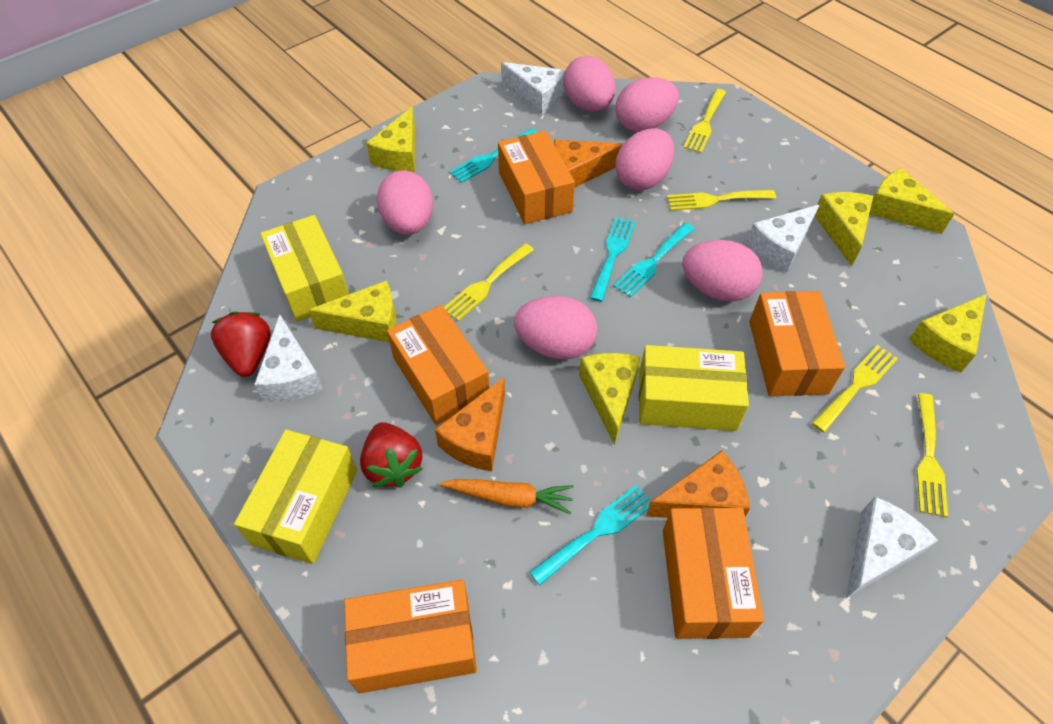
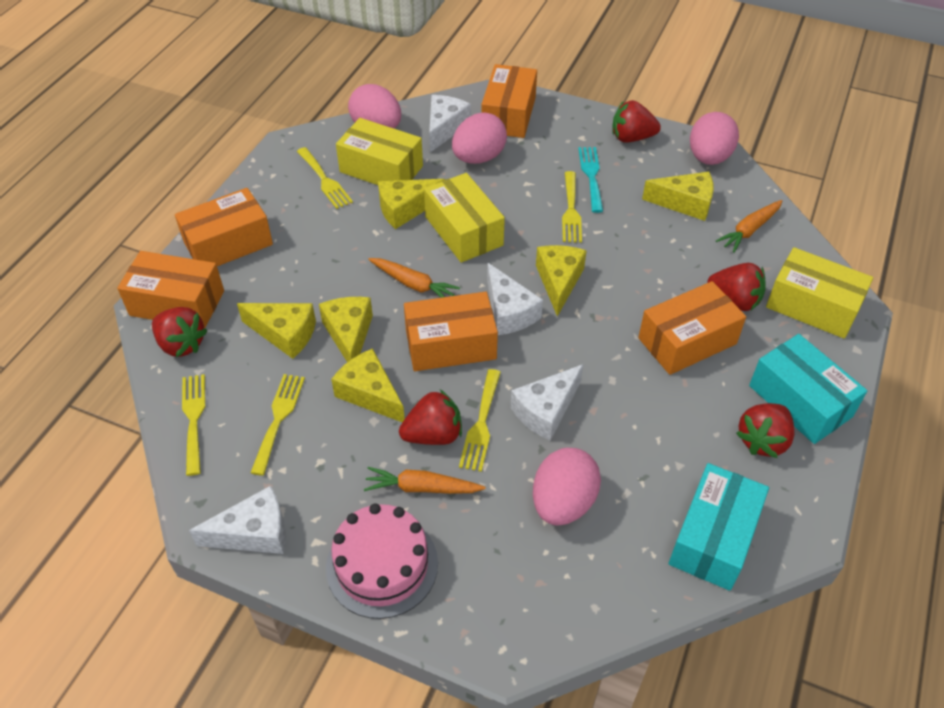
orange carrot: 1 -> 3
orange cheese: 3 -> 0
pink cake: 0 -> 1
pink egg: 6 -> 4
red strawberry: 2 -> 5
turquoise box: 0 -> 2
turquoise fork: 4 -> 1

